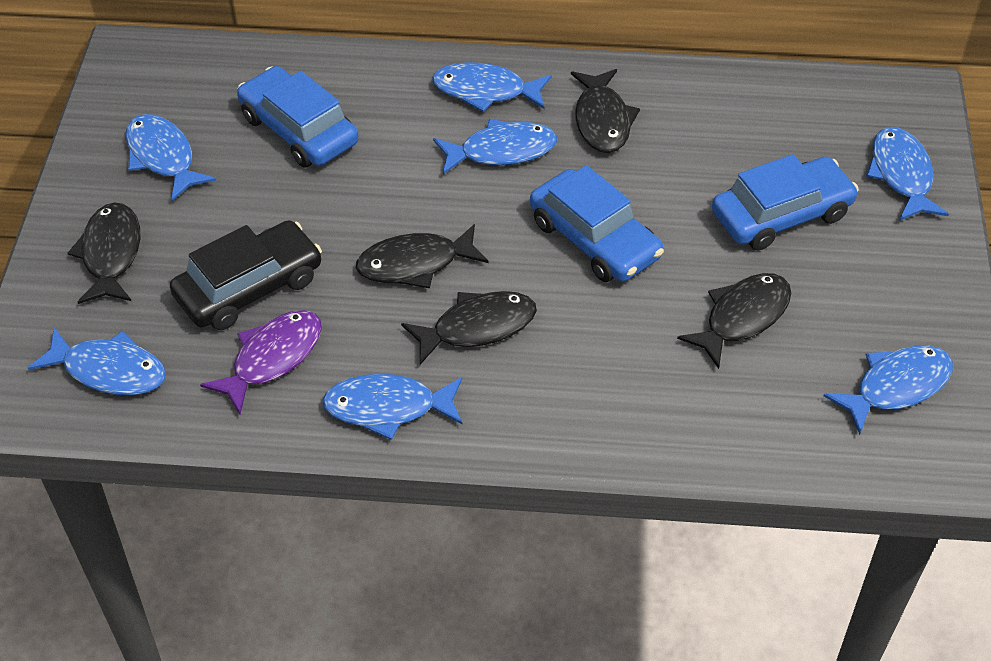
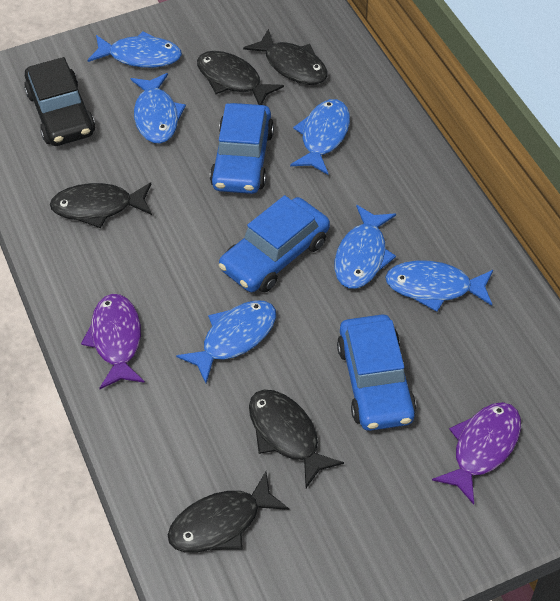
blue fish: 7 -> 6
purple fish: 1 -> 2

